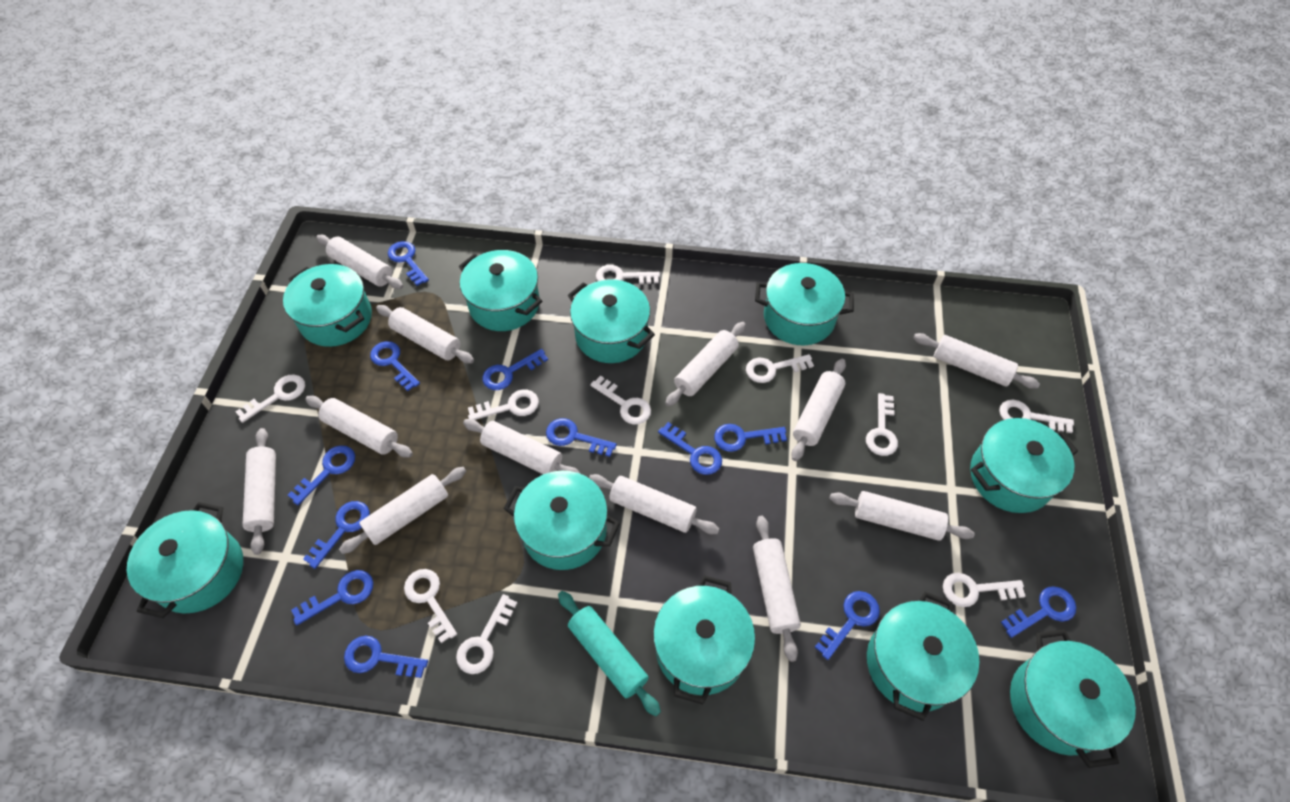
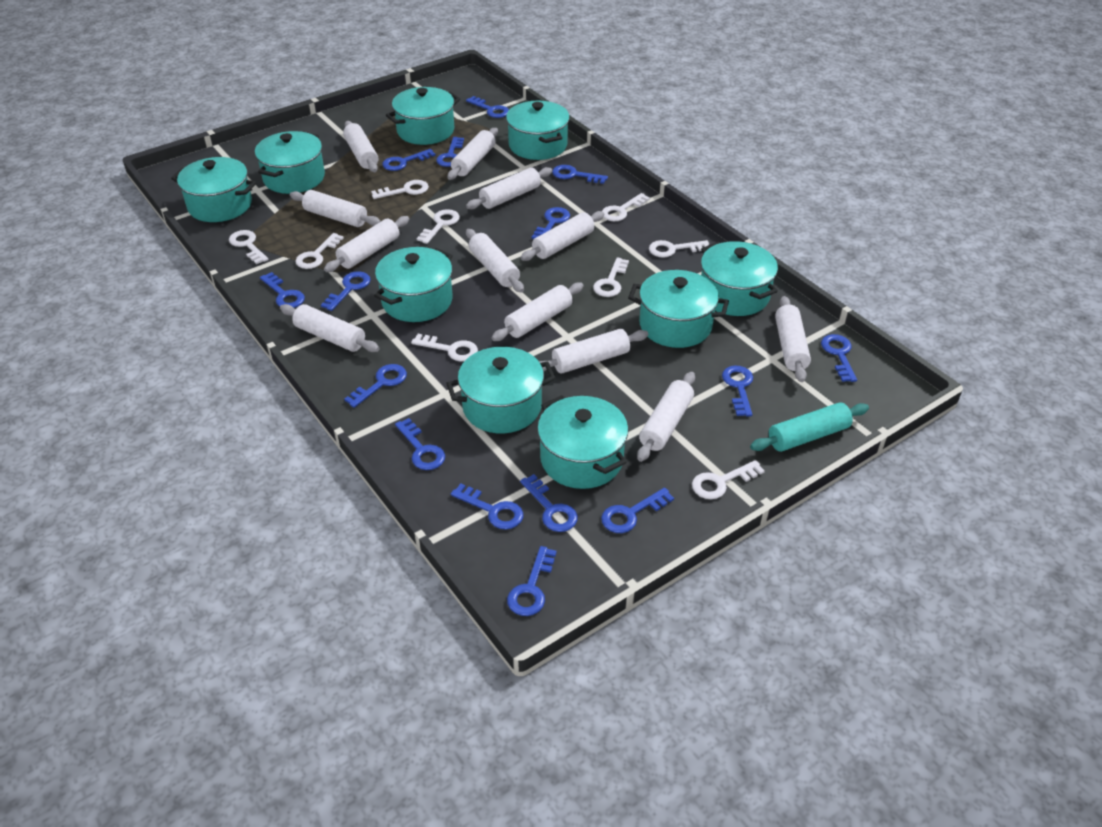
blue key: 12 -> 15
turquoise pot: 10 -> 9
white key: 10 -> 9

